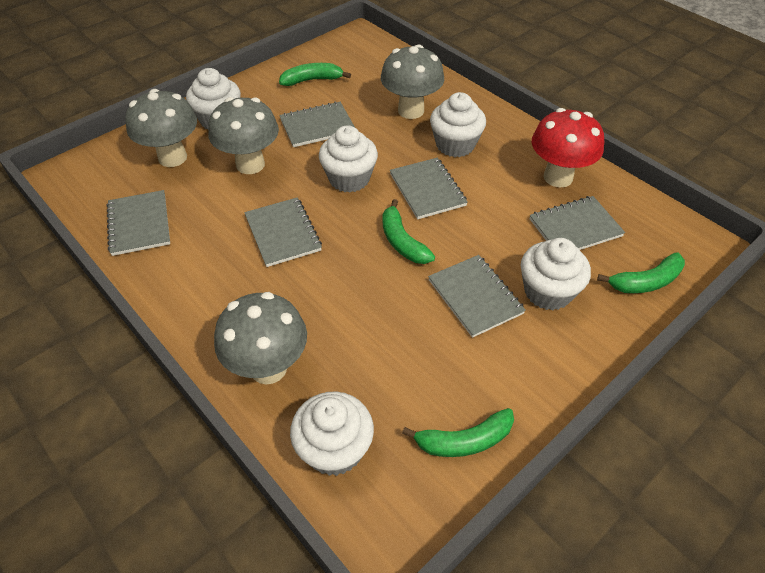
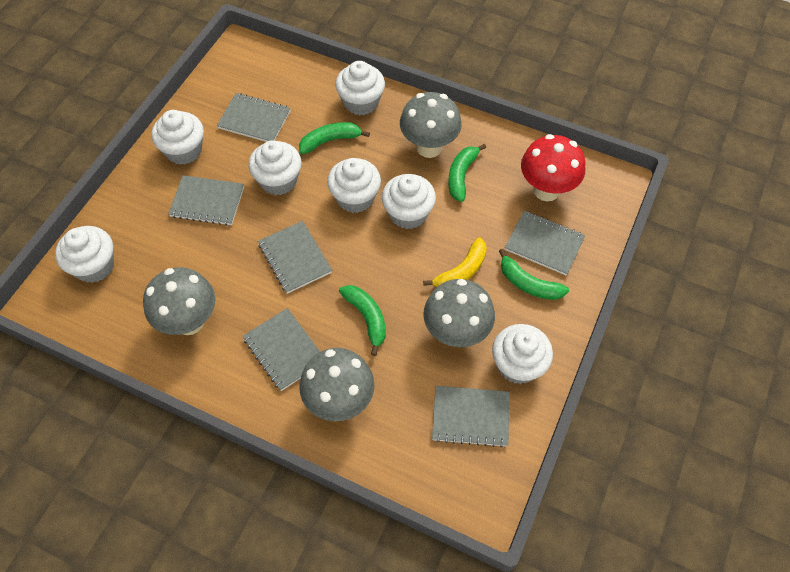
white cupcake: 5 -> 7
yellow banana: 0 -> 1

